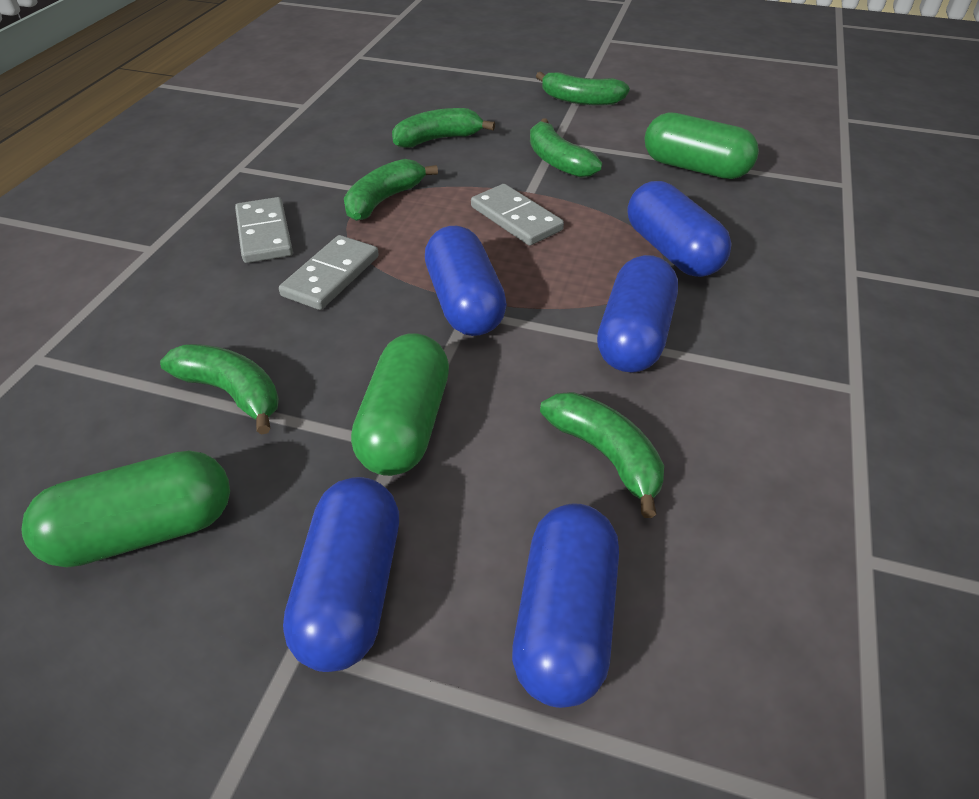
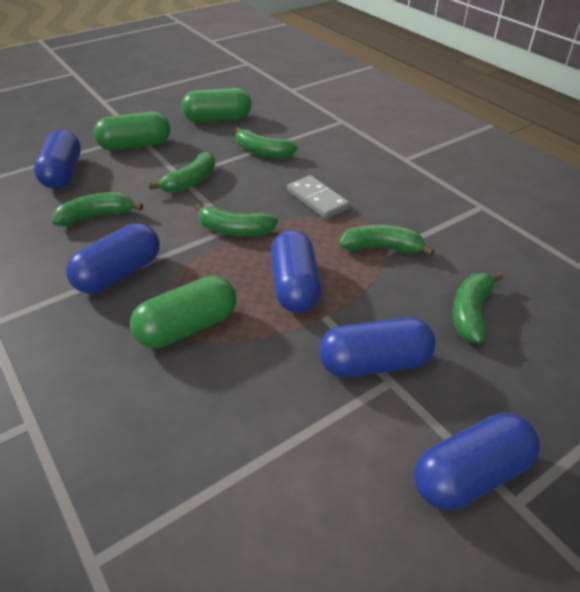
grey domino: 3 -> 1

